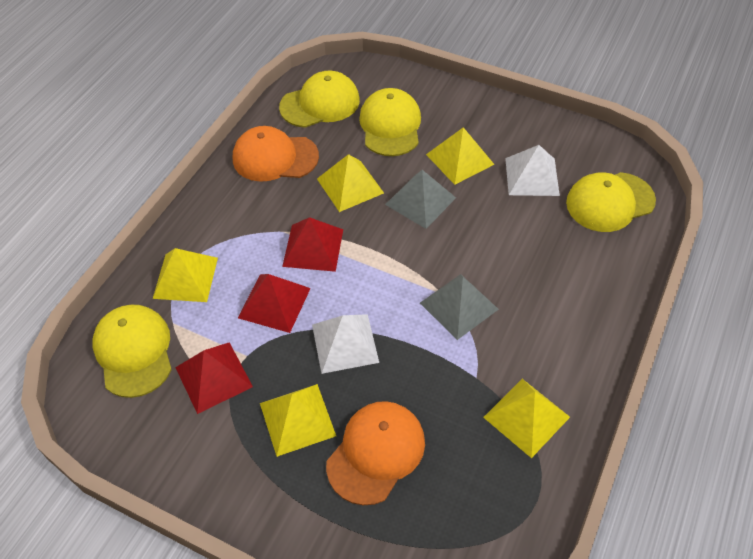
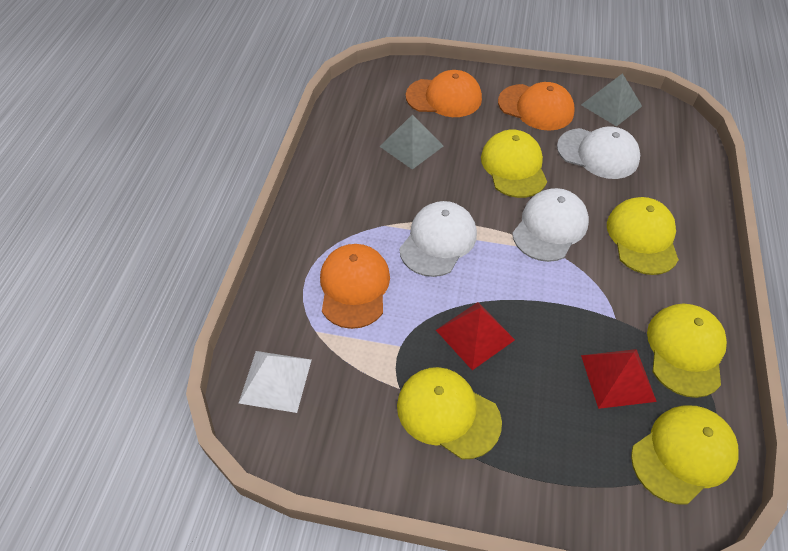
orange cap: 2 -> 3
red pyramid: 3 -> 2
white cap: 0 -> 3
white pyramid: 2 -> 1
yellow cap: 4 -> 5
yellow pyramid: 5 -> 0

